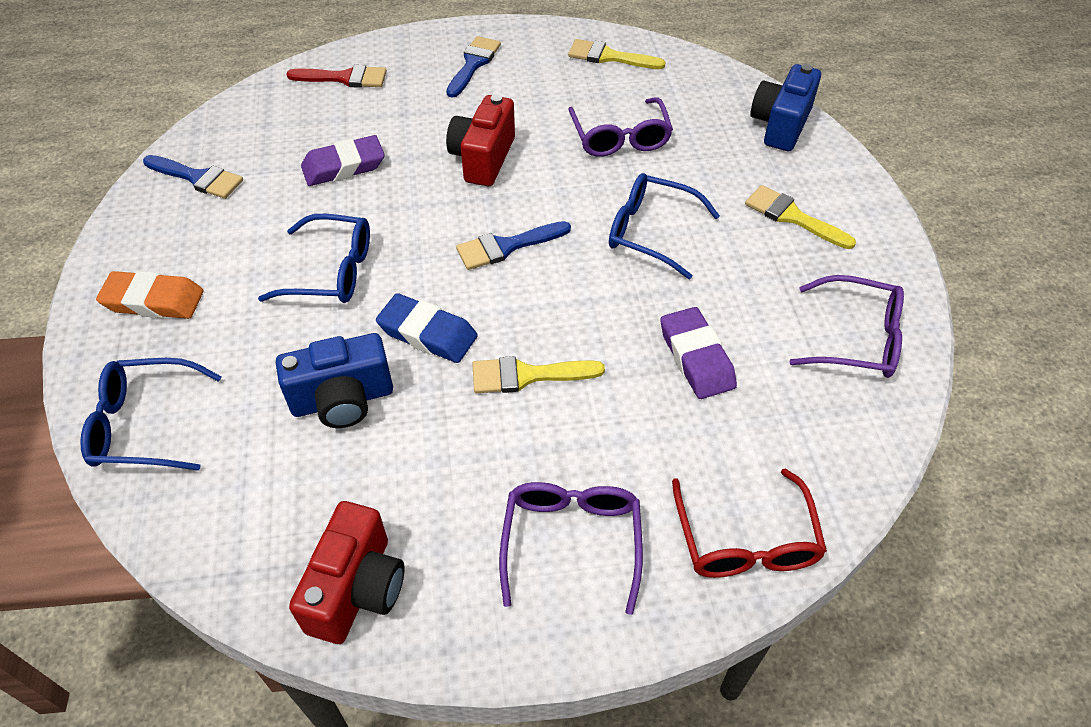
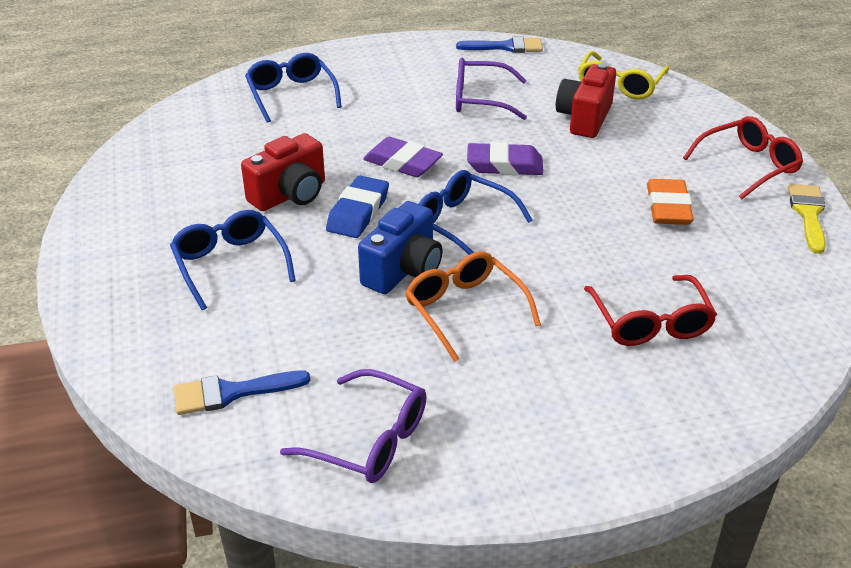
blue brush: 3 -> 2
blue camera: 2 -> 1
orange glasses: 0 -> 1
purple glasses: 3 -> 2
red brush: 1 -> 0
red glasses: 1 -> 2
yellow brush: 3 -> 1
yellow glasses: 0 -> 1

